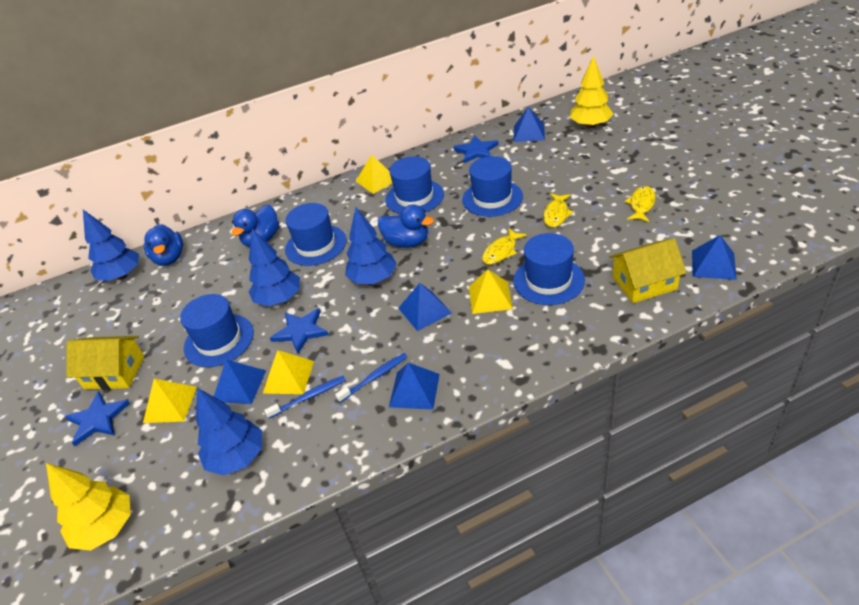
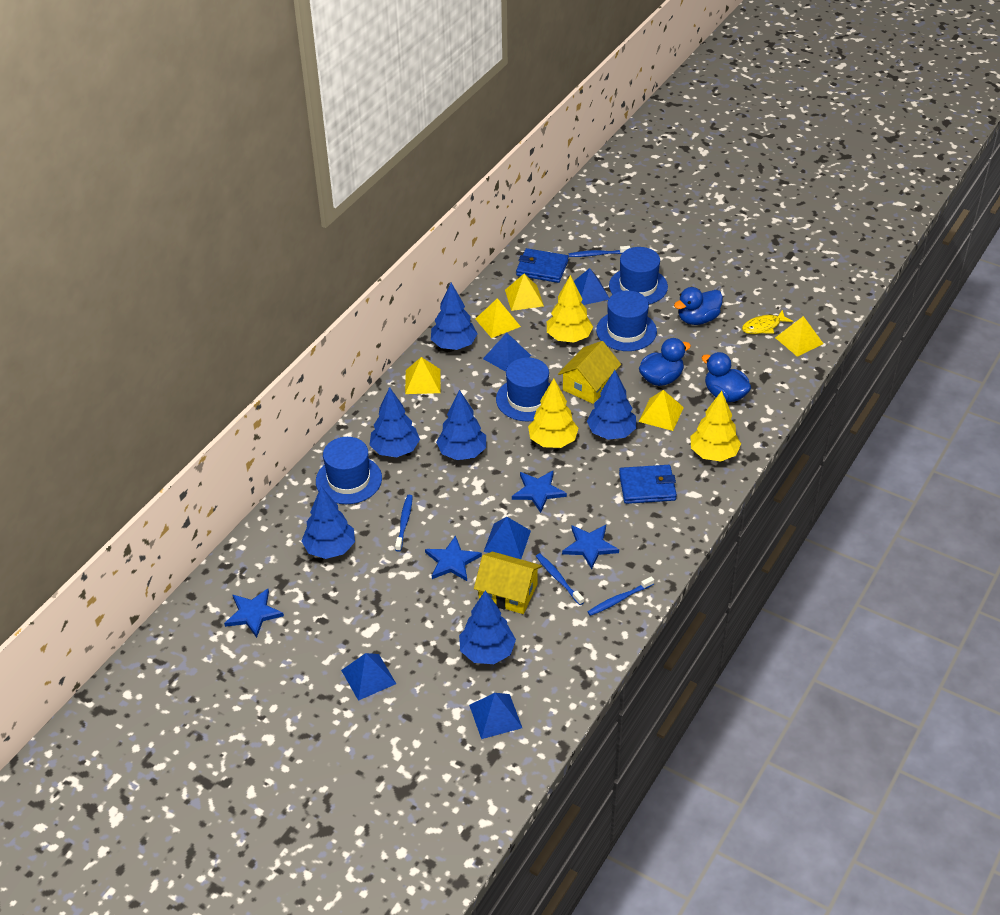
blue hat: 5 -> 4
blue star: 3 -> 4
blue toothbrush: 2 -> 4
blue tree: 4 -> 6
blue wallet: 0 -> 2
yellow fish: 3 -> 1
yellow pyramid: 4 -> 5
yellow tree: 2 -> 3

